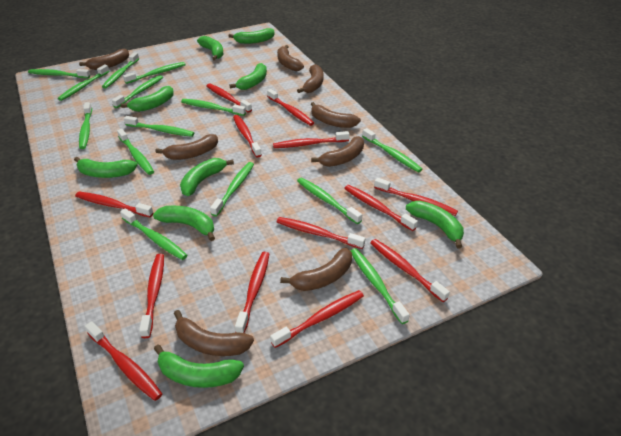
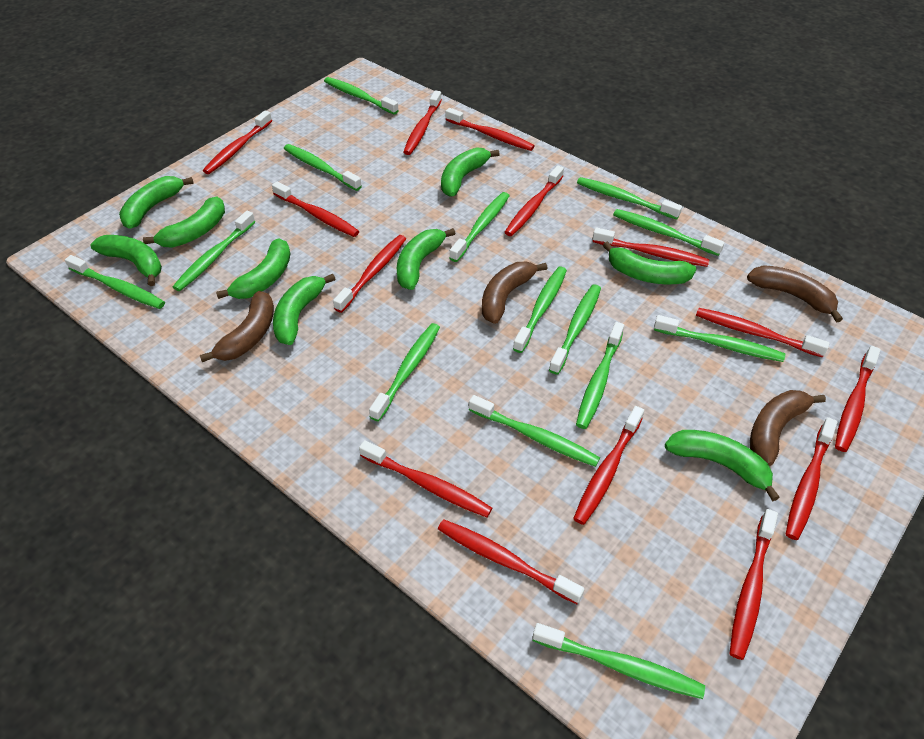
brown banana: 8 -> 4
red toothbrush: 13 -> 14

